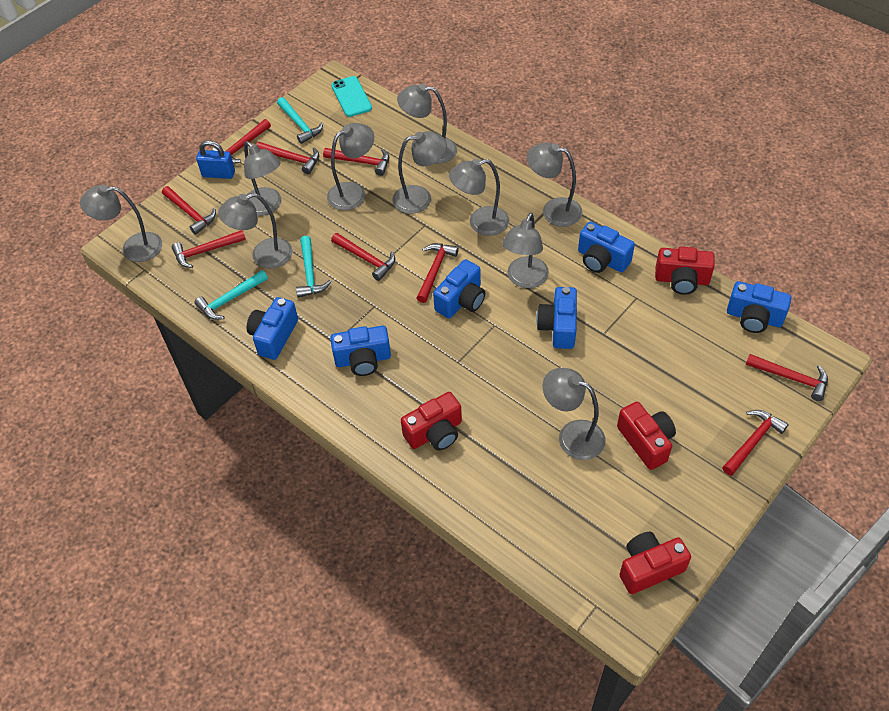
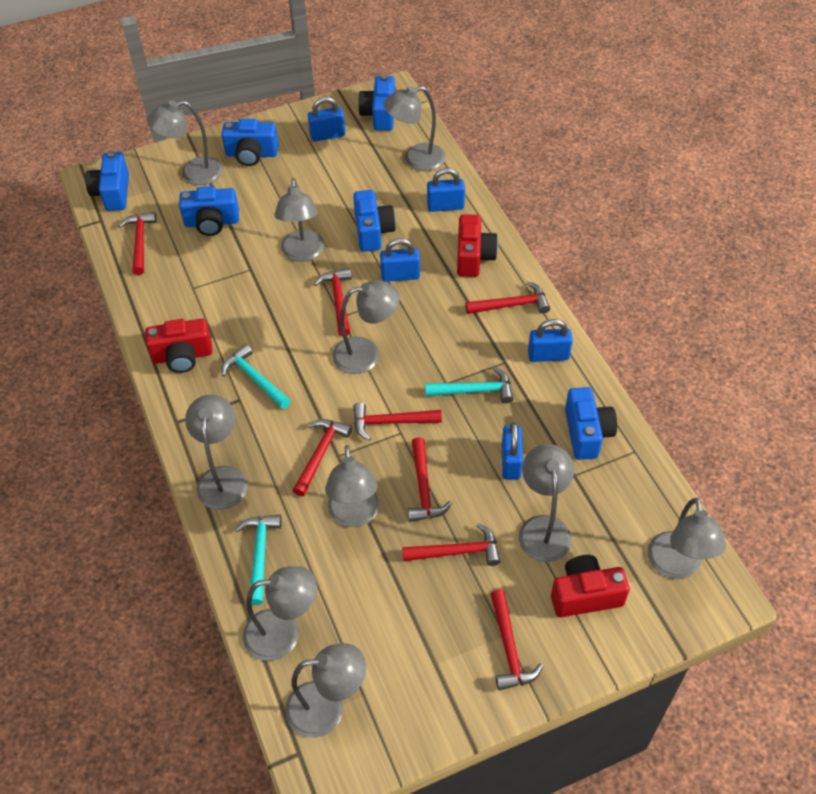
blue padlock: 1 -> 5
red camera: 4 -> 3
red hammer: 9 -> 8
turquoise phone: 1 -> 0

